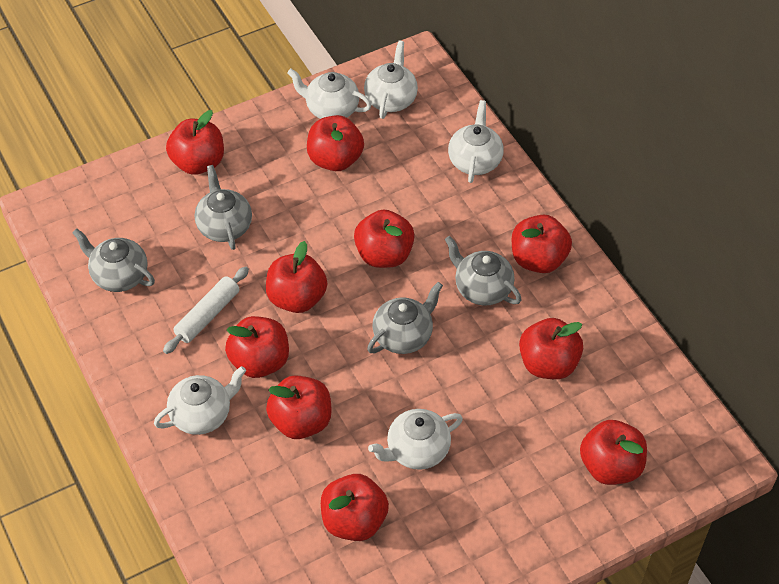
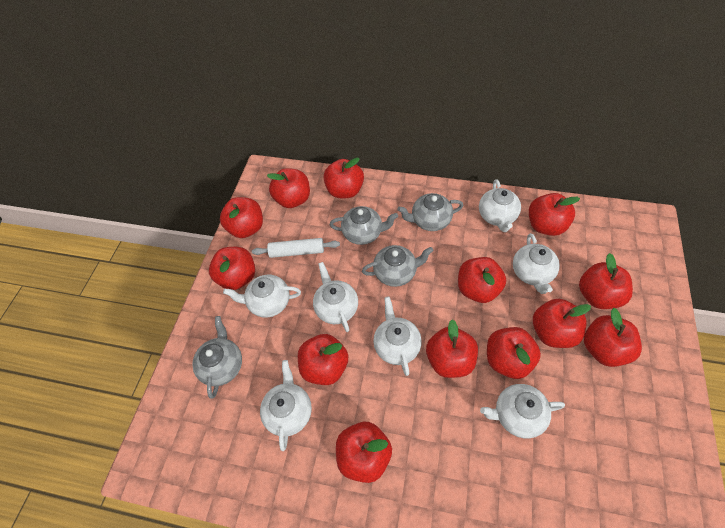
red apple: 10 -> 13
white teapot: 5 -> 7

